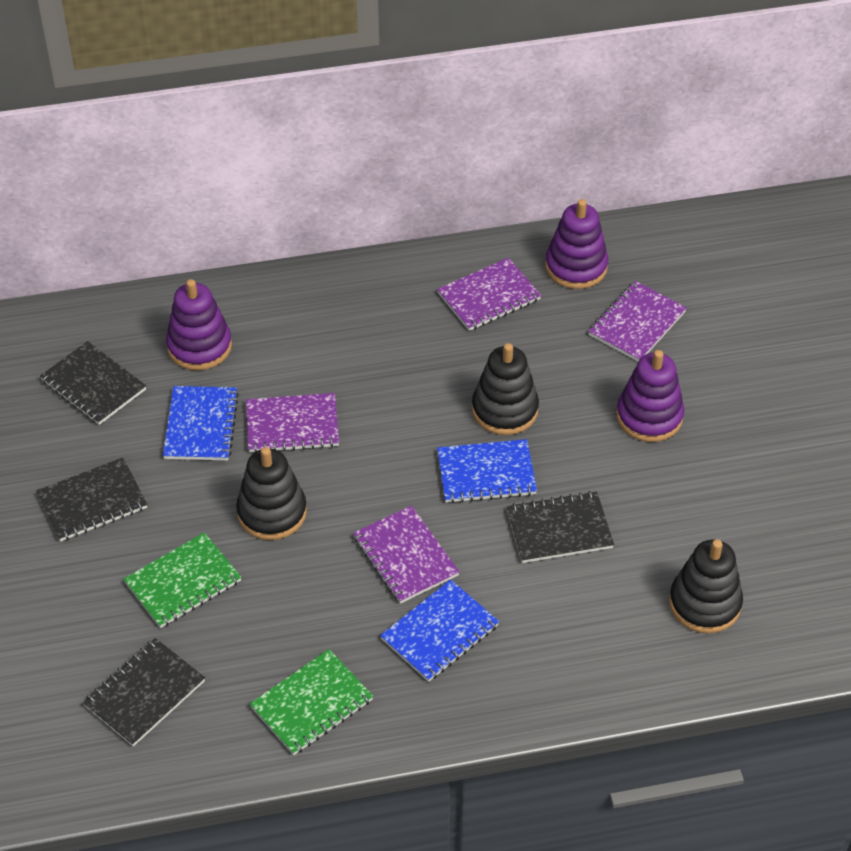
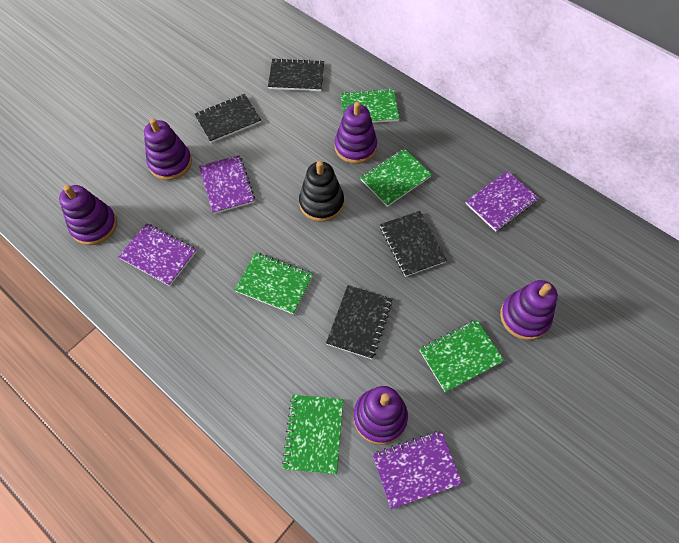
black stacking toy: 3 -> 1
blue notebook: 3 -> 0
green notebook: 2 -> 5
purple stacking toy: 3 -> 5

